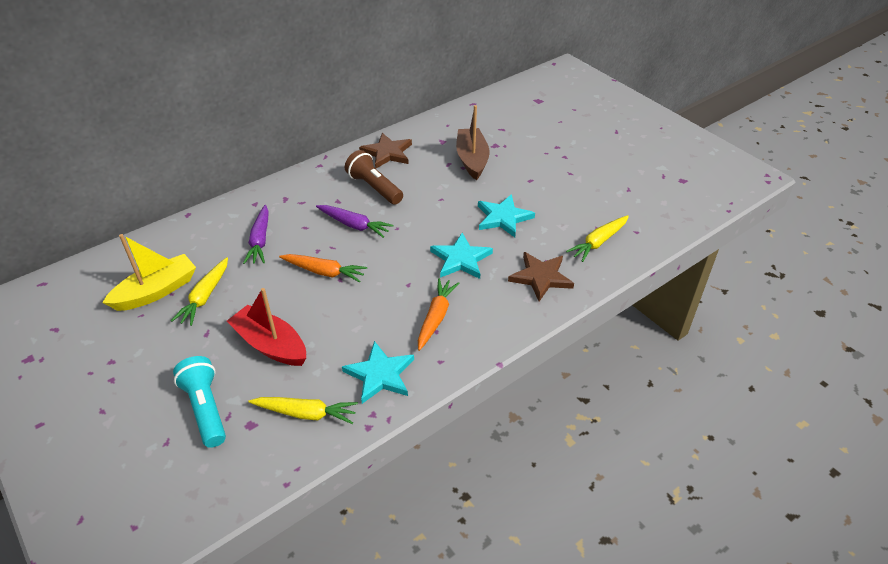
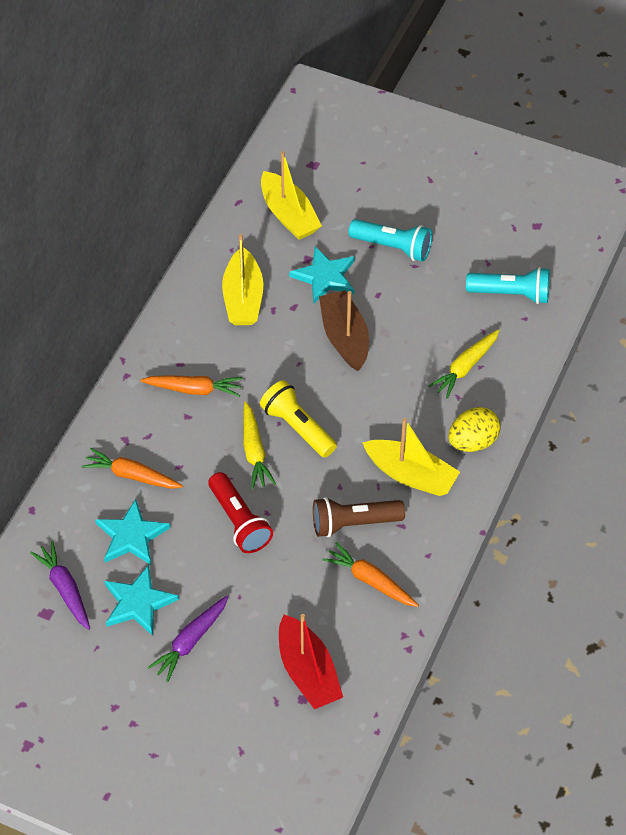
brown star: 2 -> 0
orange carrot: 2 -> 3
red flashlight: 0 -> 1
turquoise flashlight: 1 -> 2
yellow boat: 1 -> 3
yellow carrot: 3 -> 2
yellow egg: 0 -> 1
yellow flashlight: 0 -> 1

